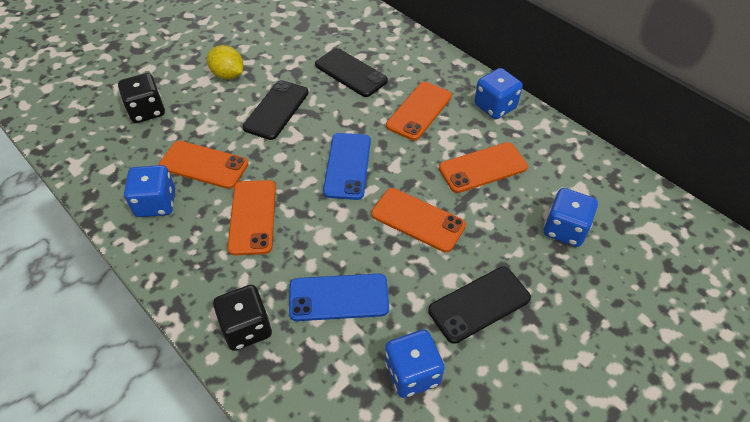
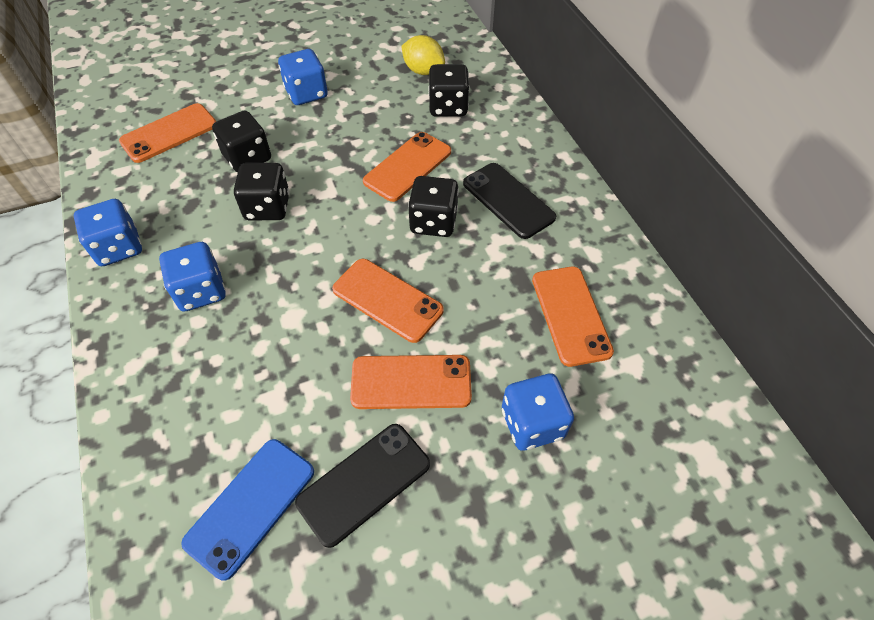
black dice: 2 -> 4
black phone: 3 -> 2
blue phone: 2 -> 1

